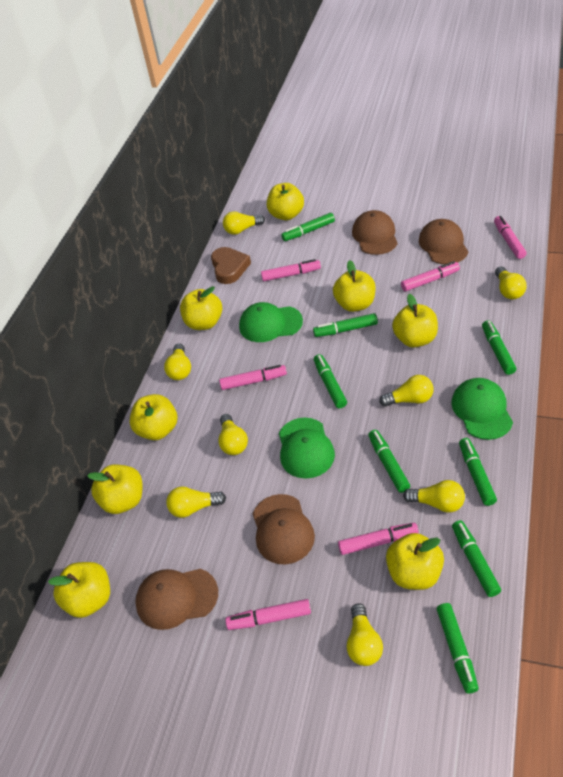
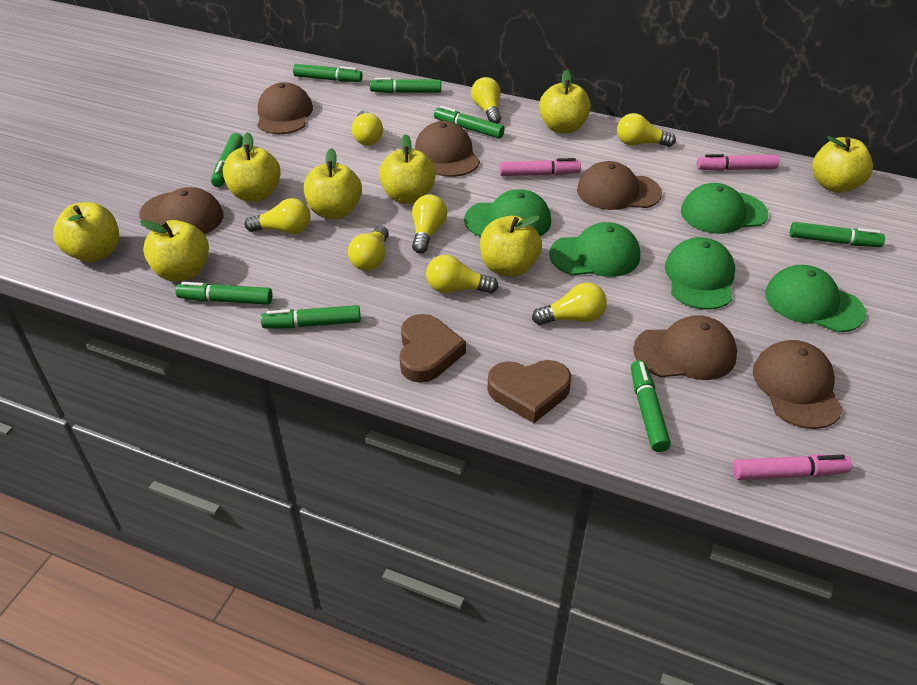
brown cap: 4 -> 6
brown heart: 1 -> 2
green cap: 3 -> 5
pink marker: 6 -> 3

